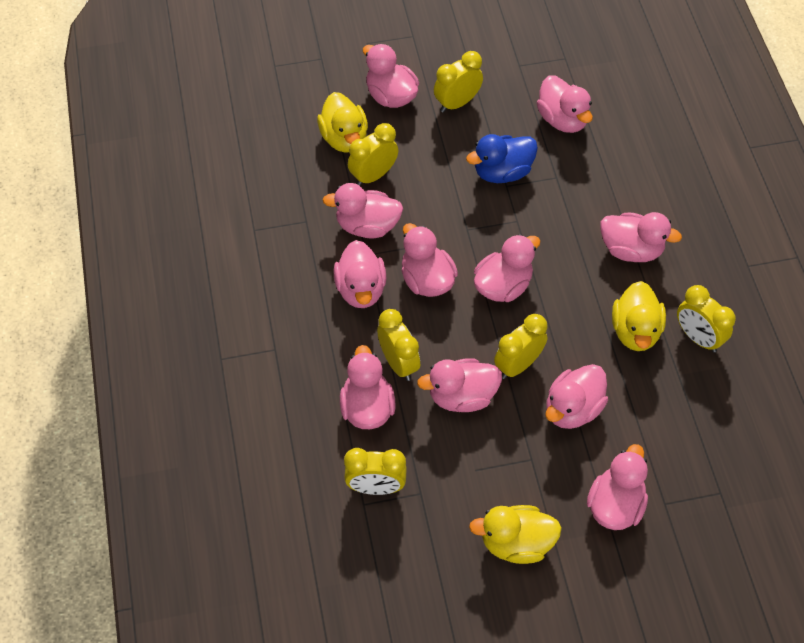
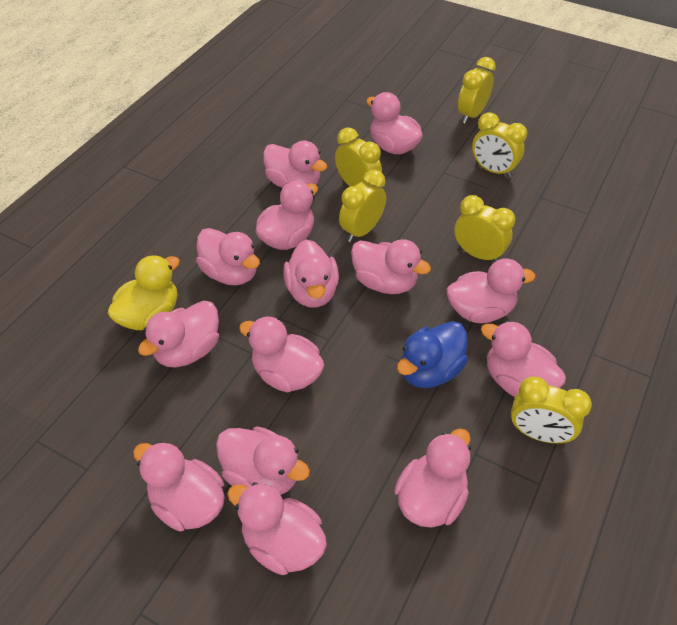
pink duck: 11 -> 14
yellow duck: 3 -> 1

